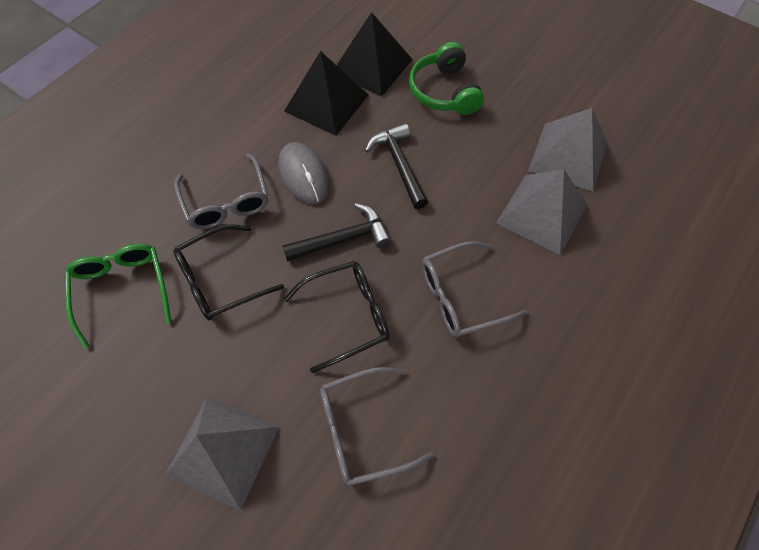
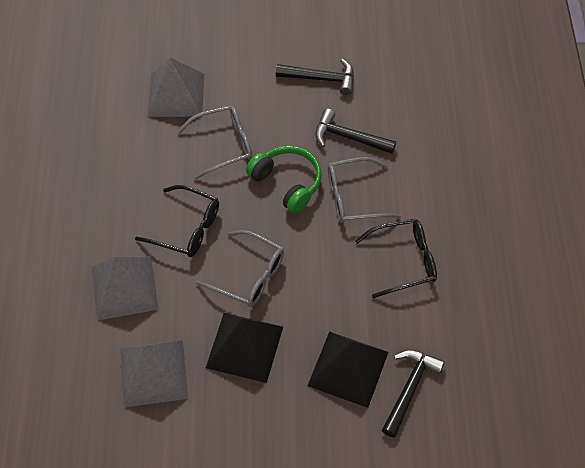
black hammer: 2 -> 3
green glasses: 1 -> 0
grey mouse: 1 -> 0

